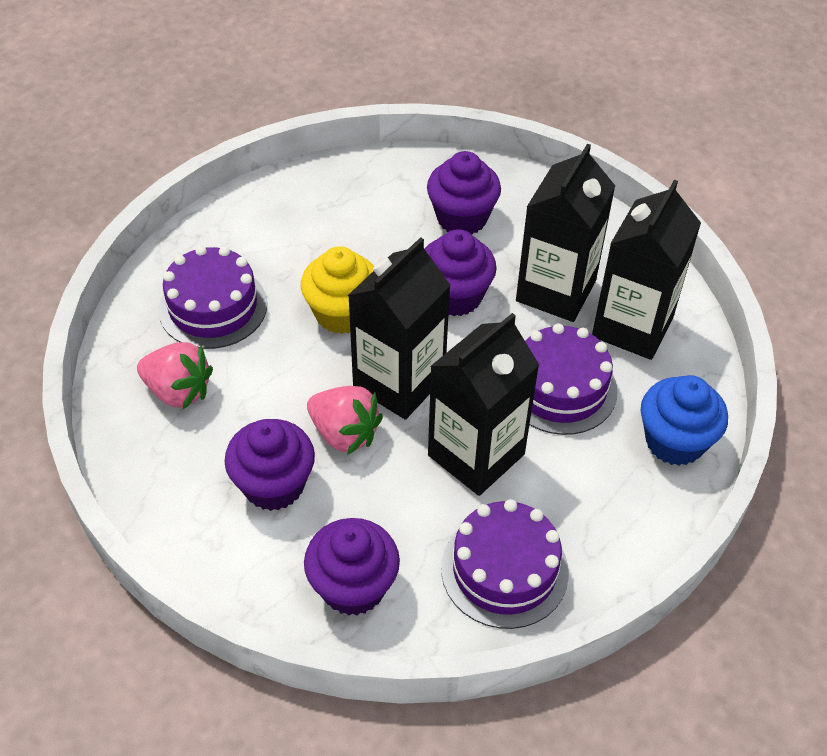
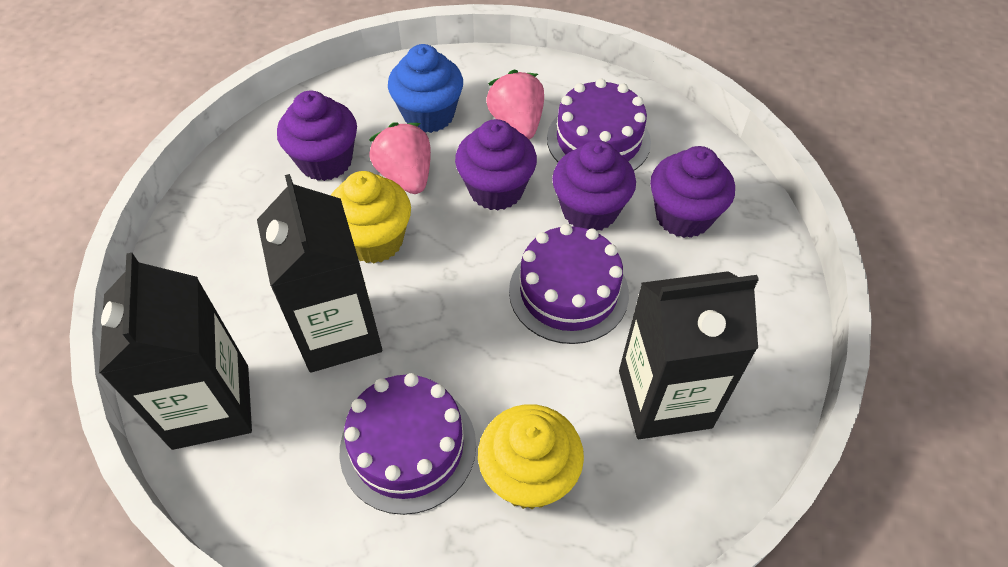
black carton: 4 -> 3
yellow cupcake: 1 -> 2

